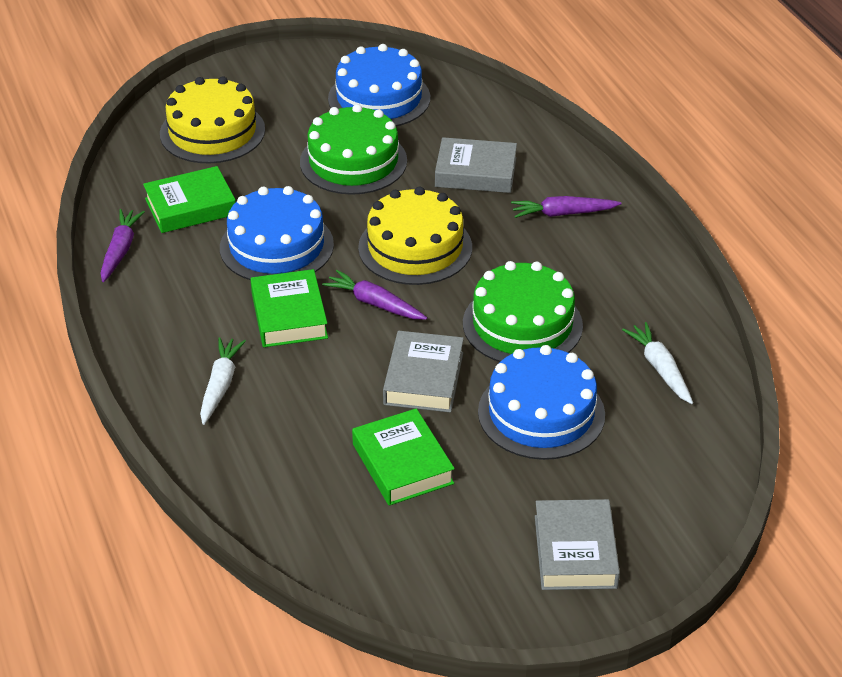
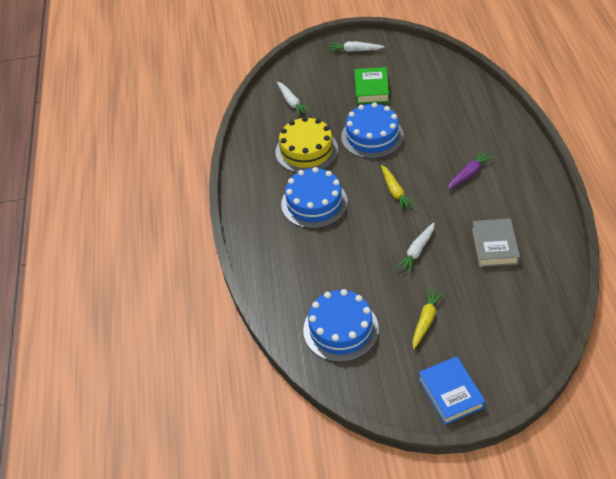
blue book: 0 -> 1
green book: 3 -> 1
green cake: 2 -> 0
grey book: 3 -> 1
purple carrot: 3 -> 1
white carrot: 2 -> 3
yellow cake: 2 -> 1
yellow carrot: 0 -> 2

